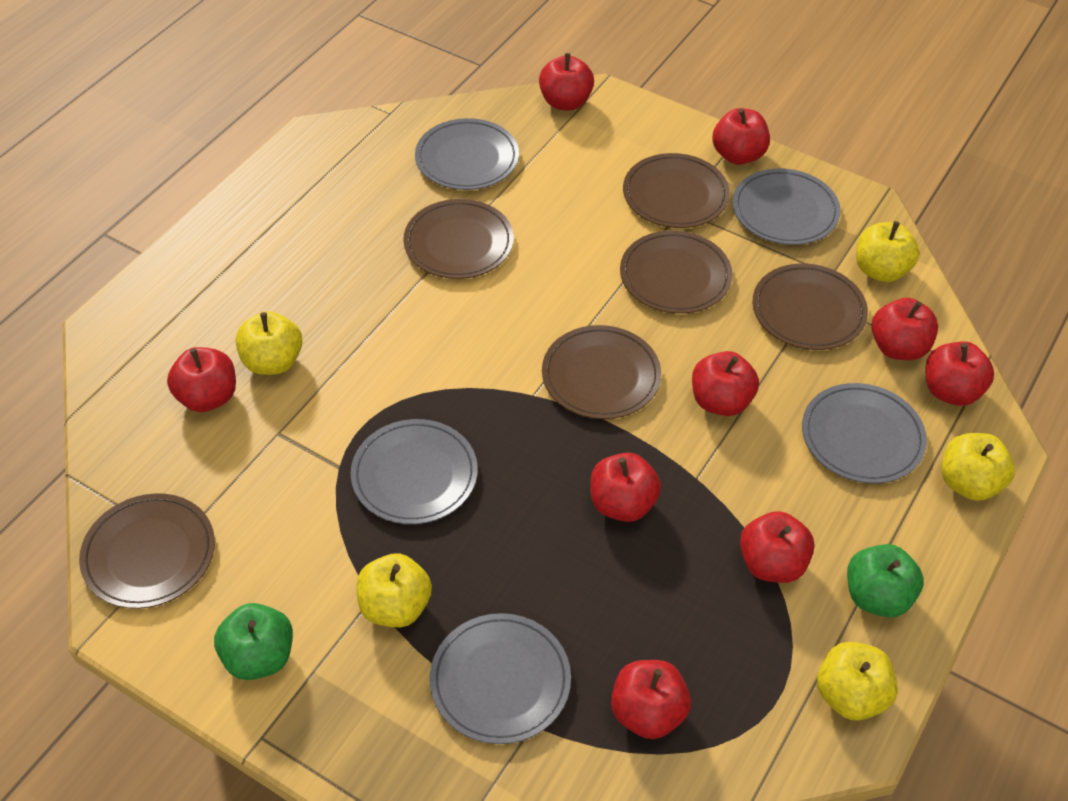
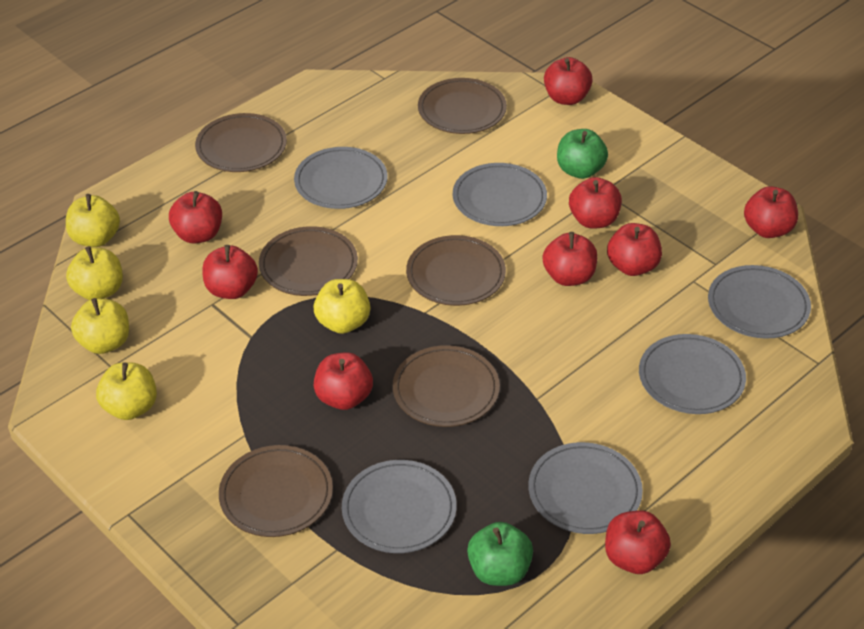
grey plate: 5 -> 6

